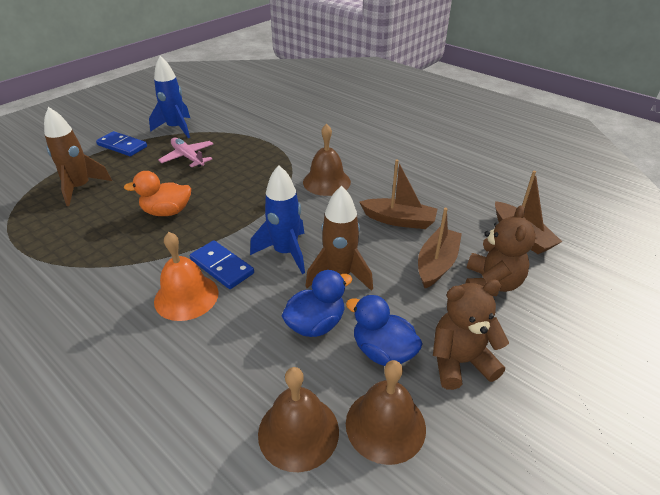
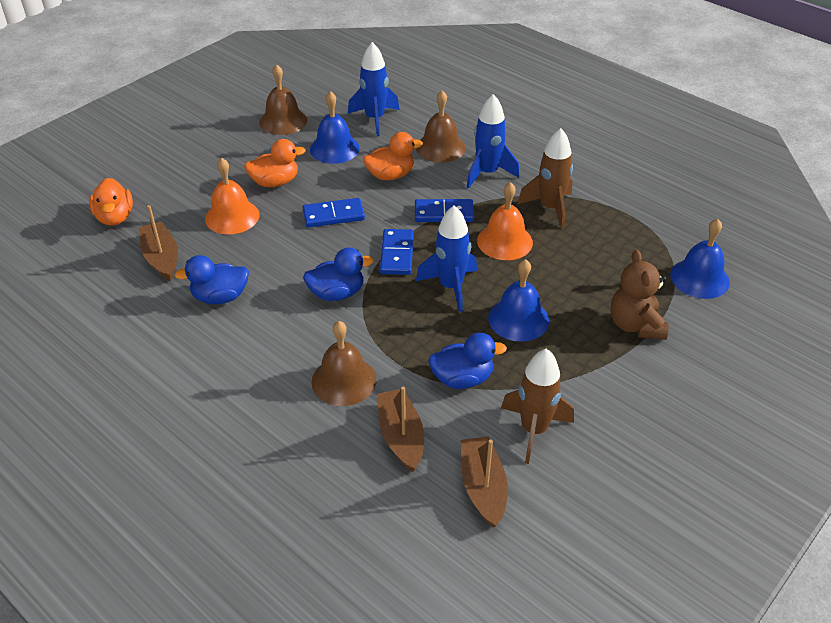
blue bell: 0 -> 3
blue domino: 2 -> 3
blue duck: 2 -> 3
blue rocket: 2 -> 3
brown teddy bear: 2 -> 1
orange bell: 1 -> 2
orange duck: 1 -> 3
pink plane: 1 -> 0

